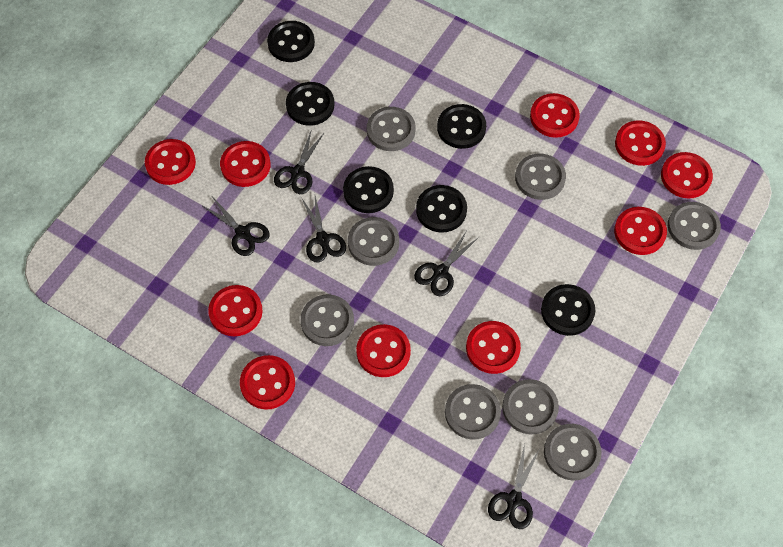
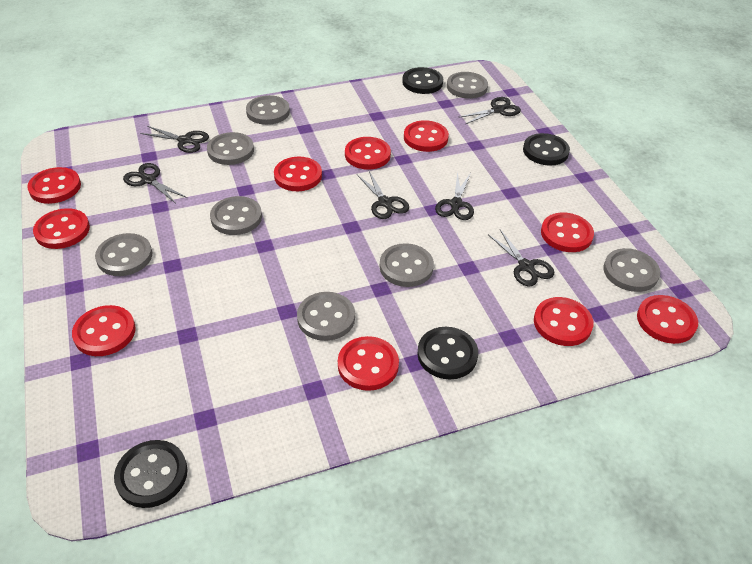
black button: 6 -> 4
black scissors: 5 -> 6

